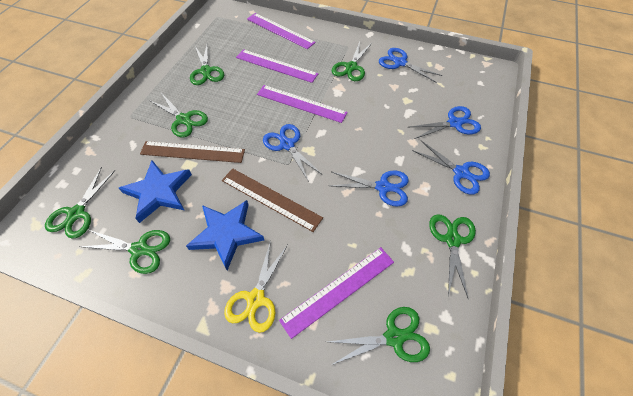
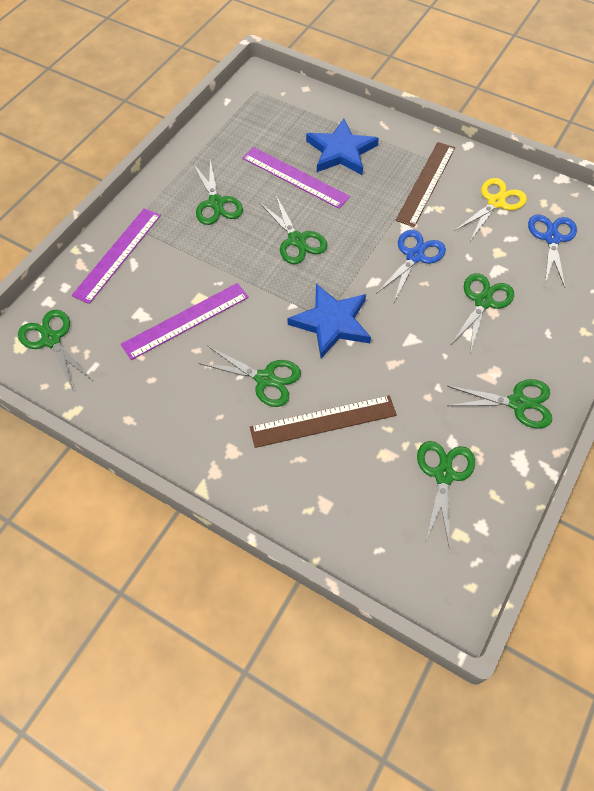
blue scissors: 5 -> 2
purple ruler: 4 -> 3

